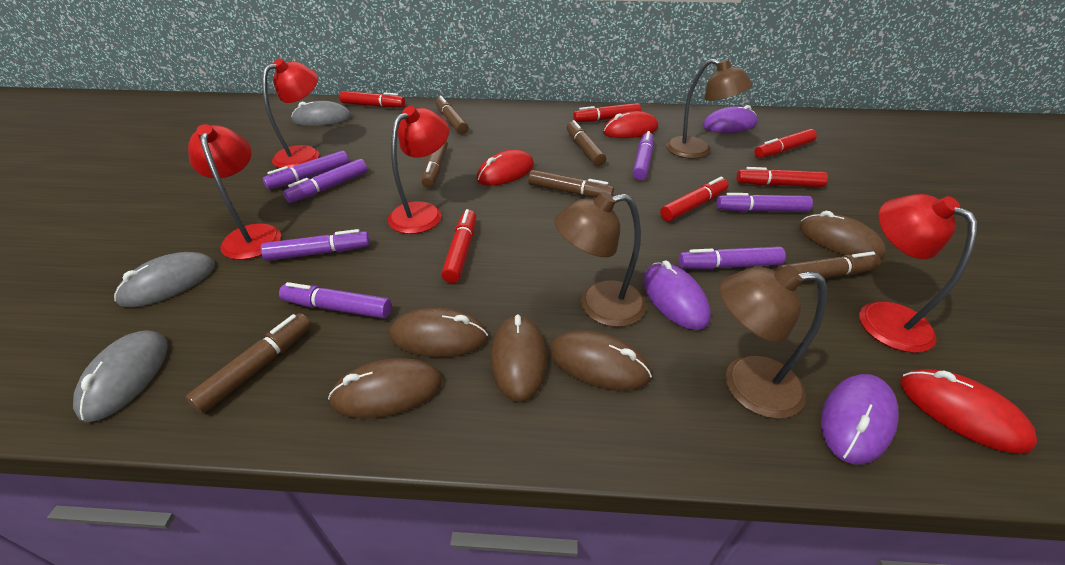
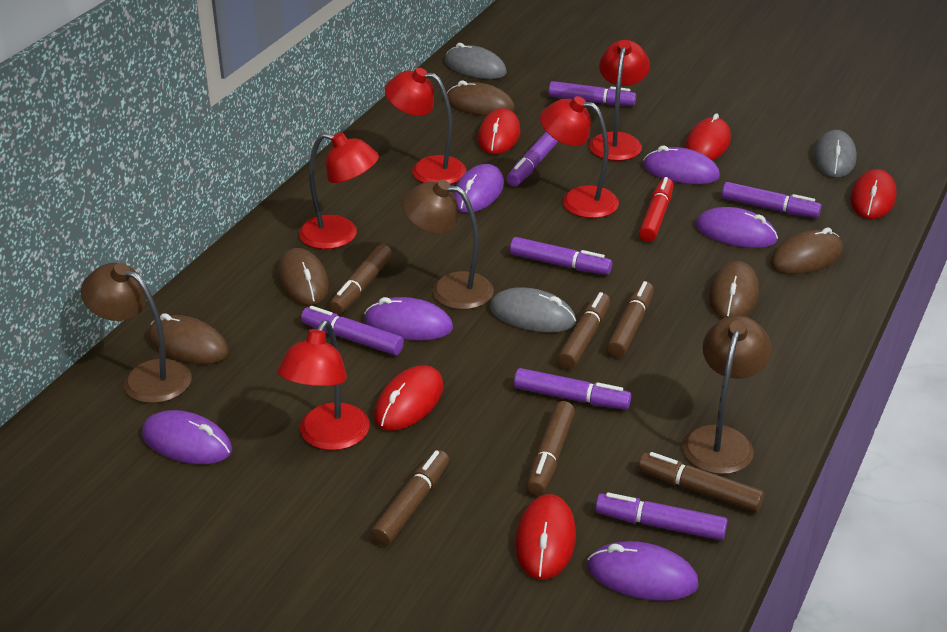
purple mouse: 3 -> 6
red lamp: 4 -> 5
red marker: 6 -> 1
red mouse: 3 -> 5

